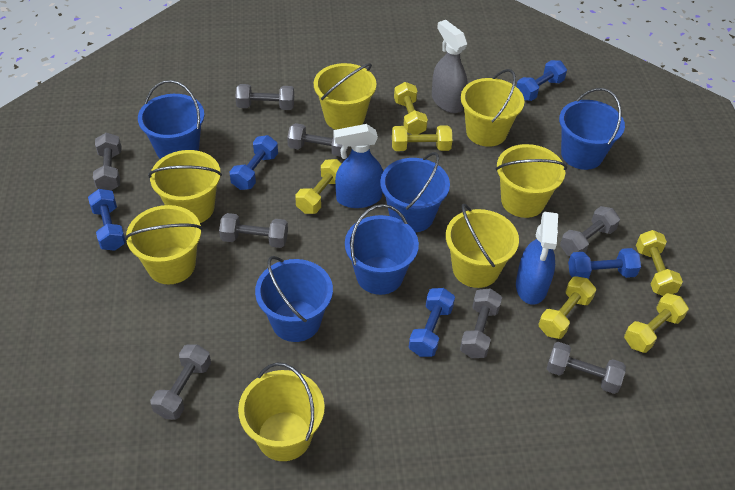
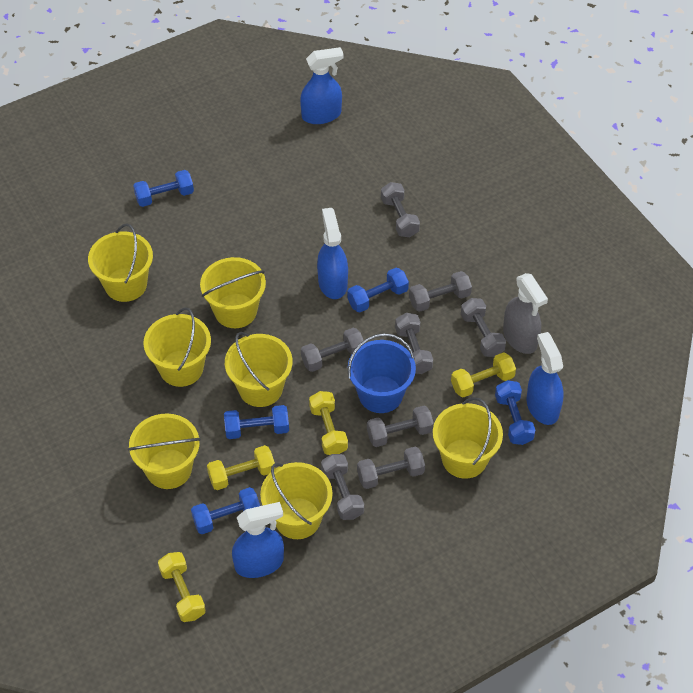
blue bucket: 5 -> 1
blue spray bottle: 2 -> 4
yellow dumbbell: 6 -> 4

